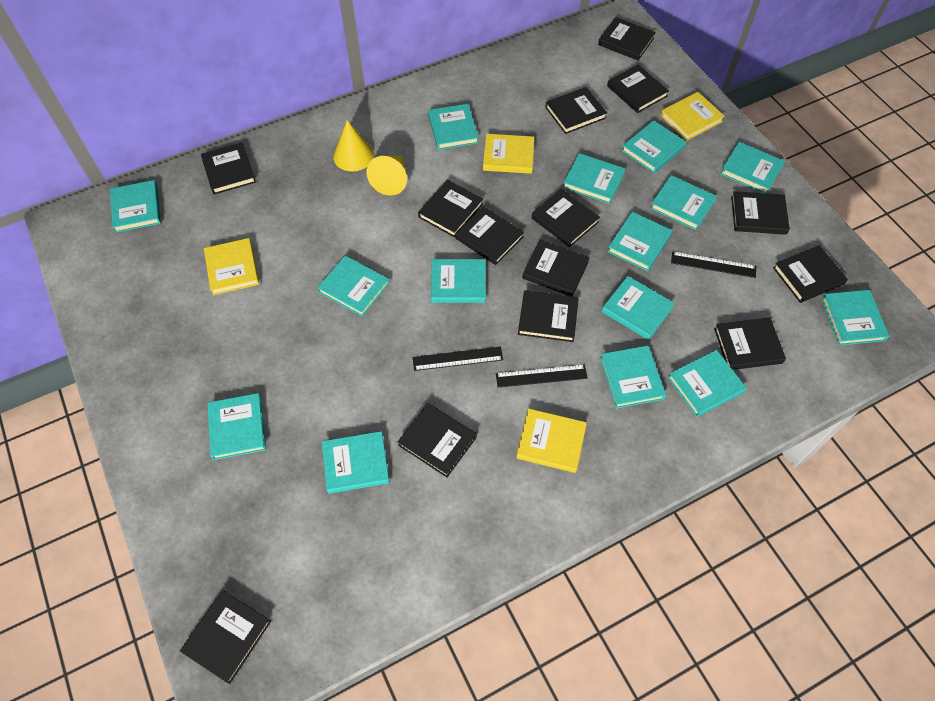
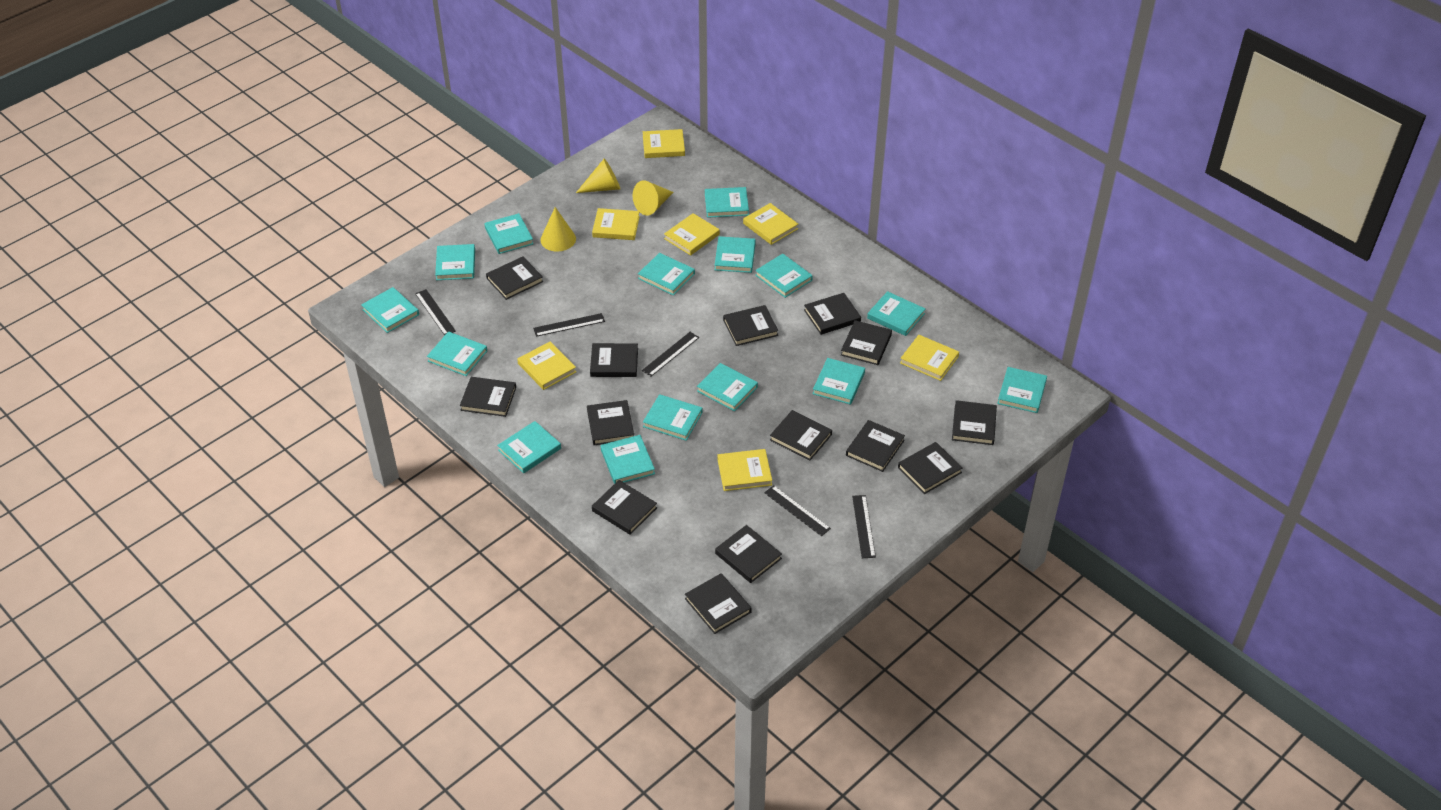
black ruler: 3 -> 5
yellow book: 4 -> 7
yellow cone: 2 -> 3

